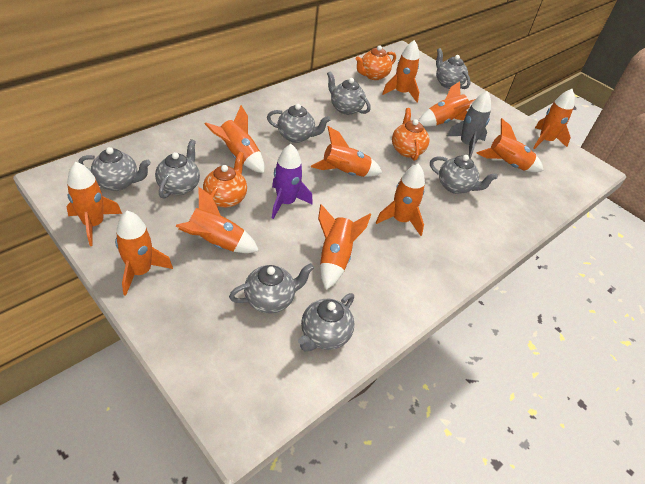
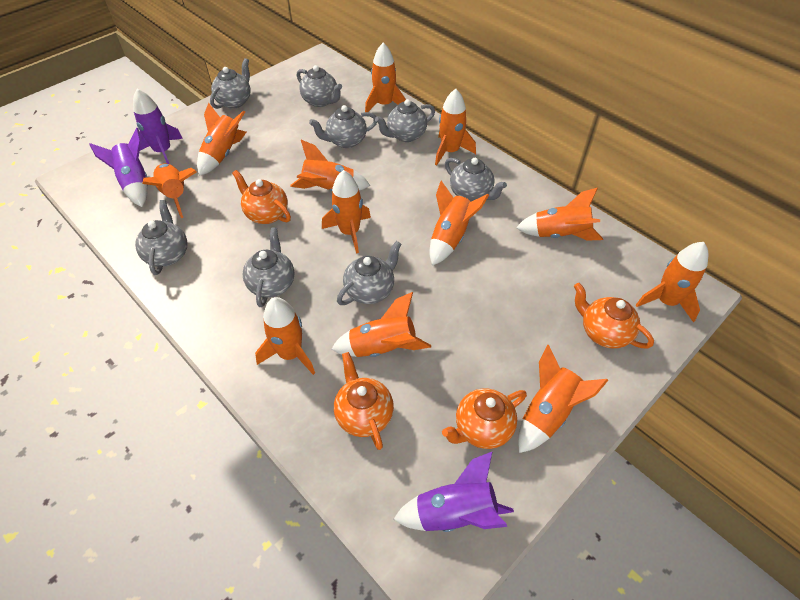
grey rocket: 1 -> 0
orange rocket: 11 -> 12
orange teapot: 3 -> 4
purple rocket: 1 -> 3

